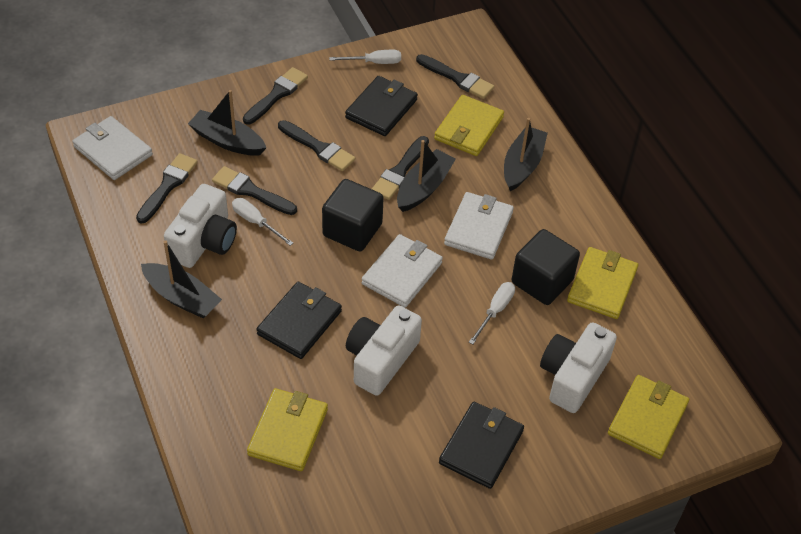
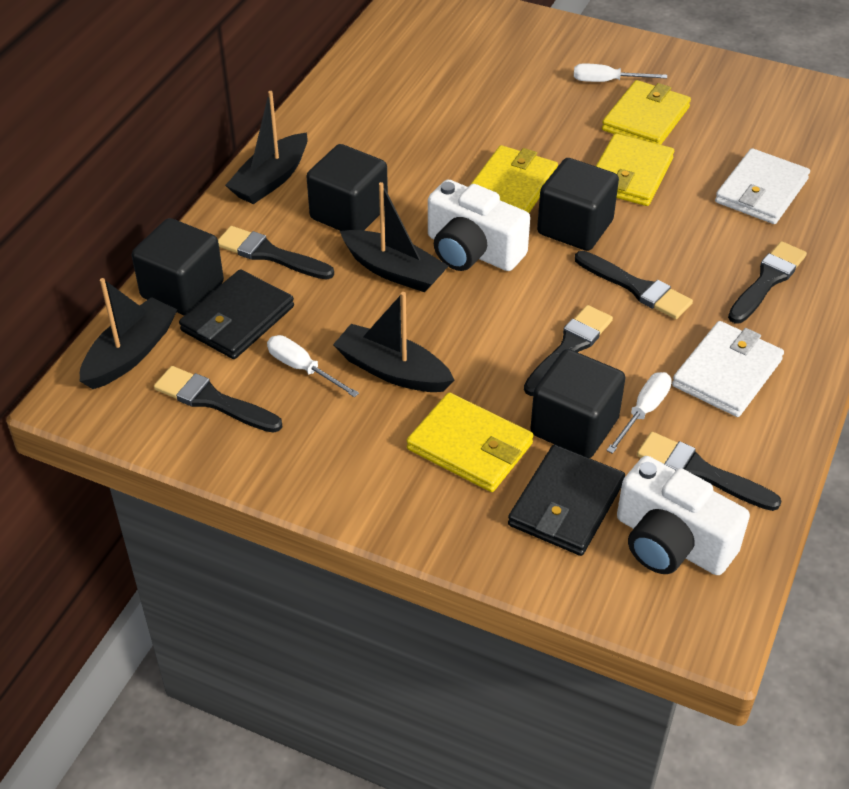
black cube: 2 -> 4
black wallet: 3 -> 2
white camera: 3 -> 2
white wallet: 3 -> 2

